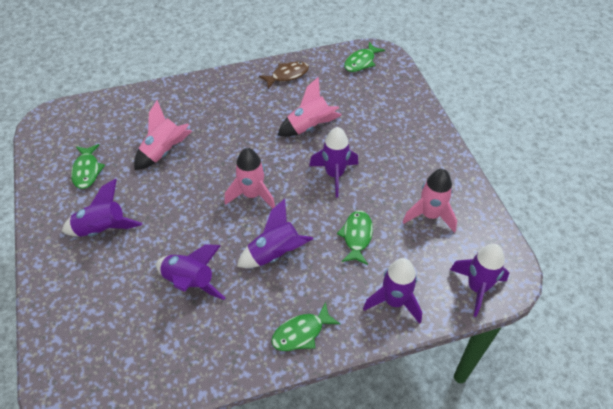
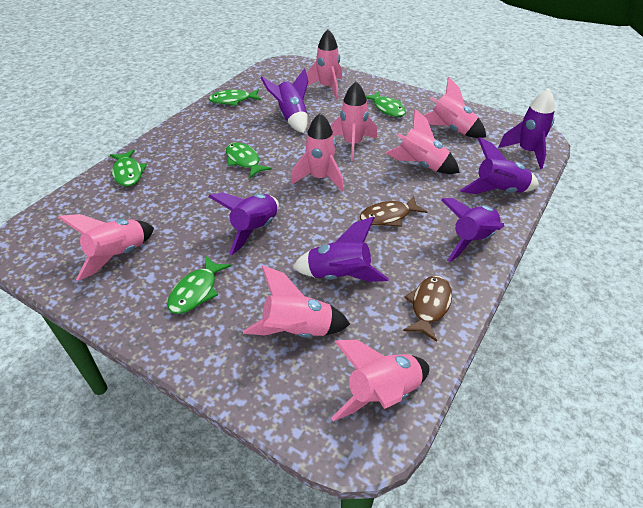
brown fish: 1 -> 2
green fish: 4 -> 5
pink rocket: 4 -> 8

